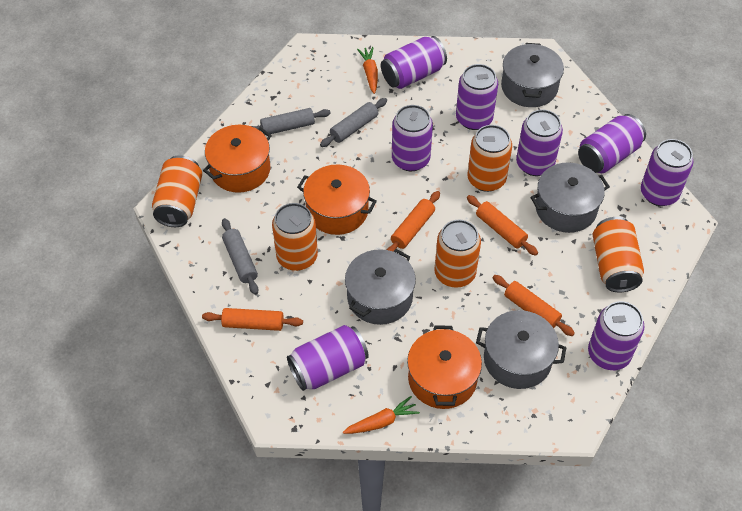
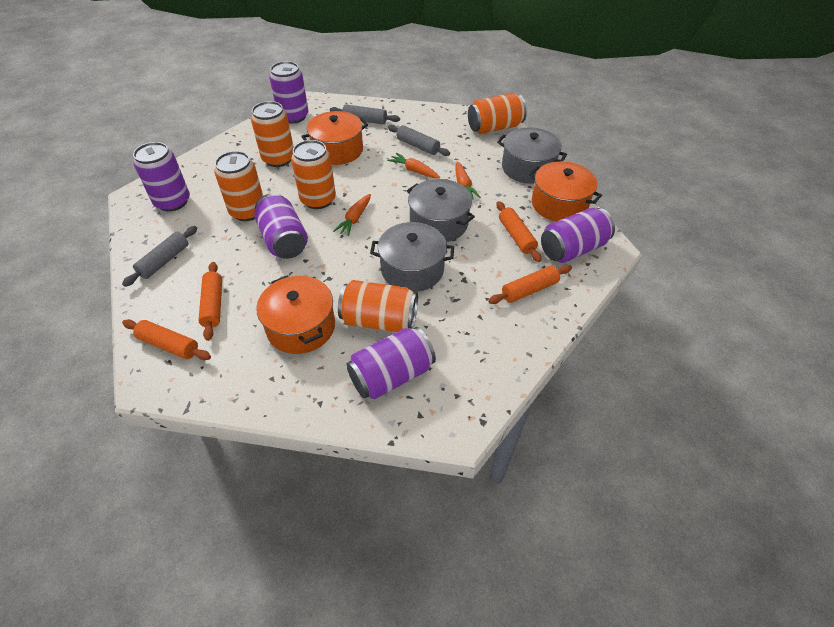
grey pot: 4 -> 3
orange carrot: 2 -> 3
purple can: 8 -> 5

